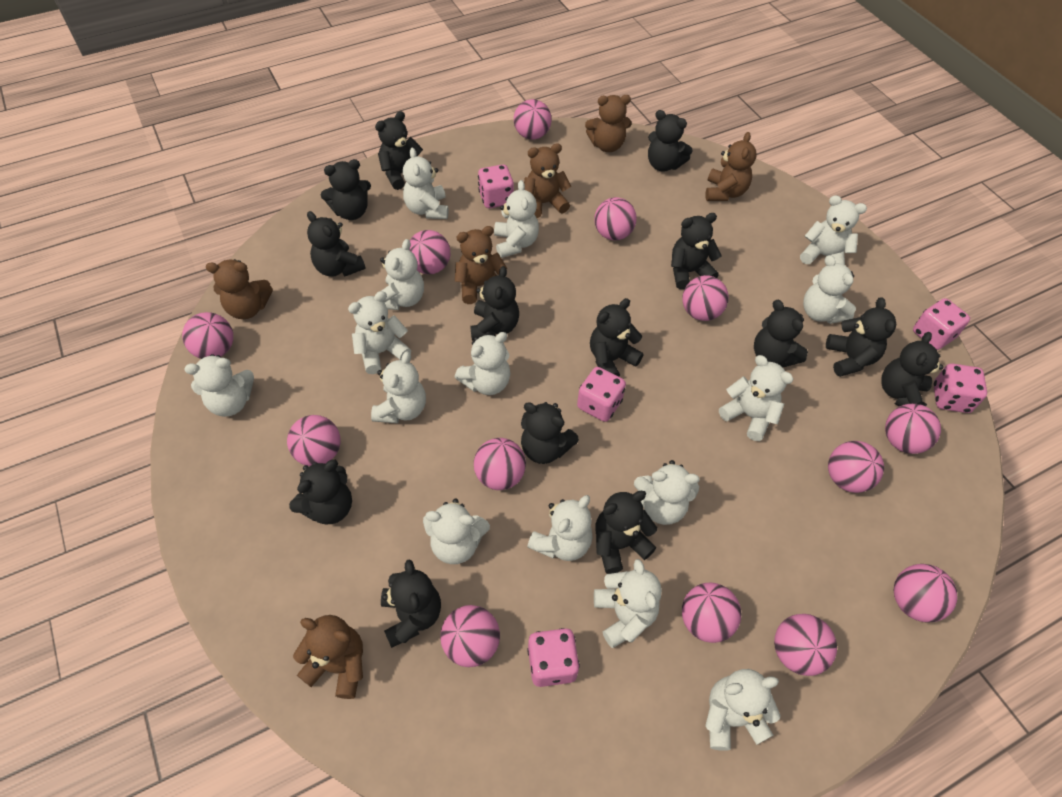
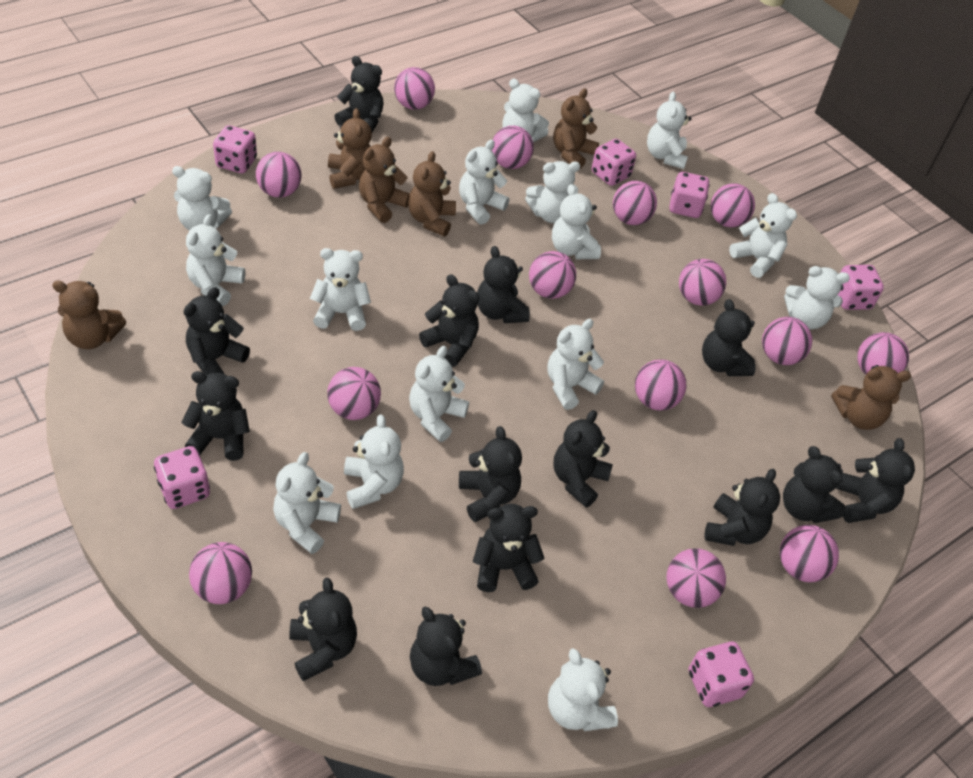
pink ball: 13 -> 14
pink dice: 5 -> 6

